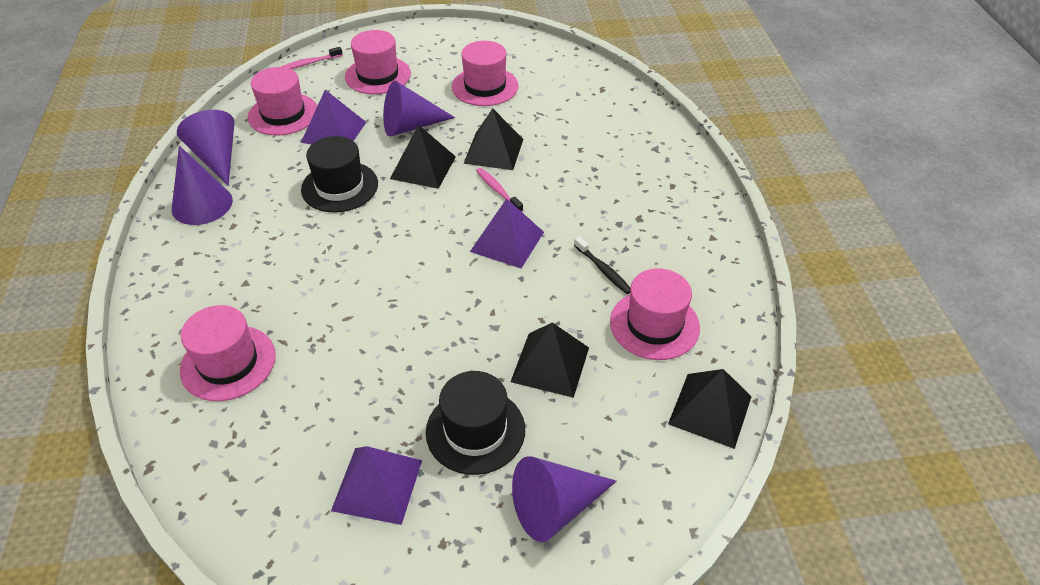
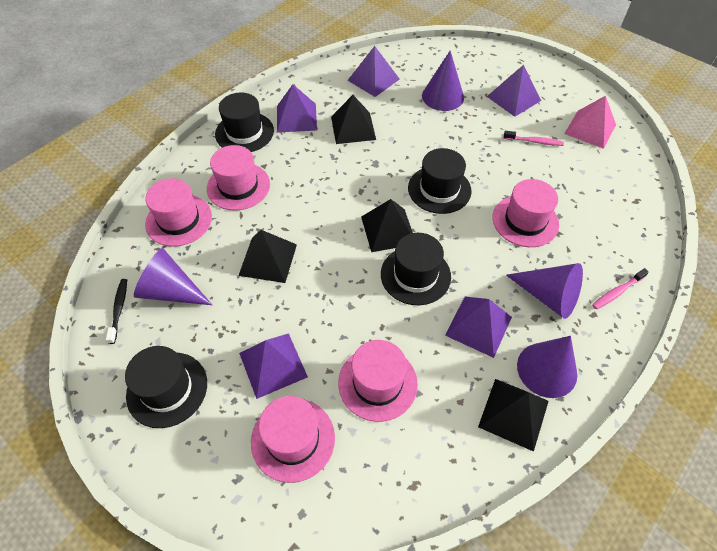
black hat: 2 -> 4
pink pyramid: 0 -> 1
purple pyramid: 3 -> 5

